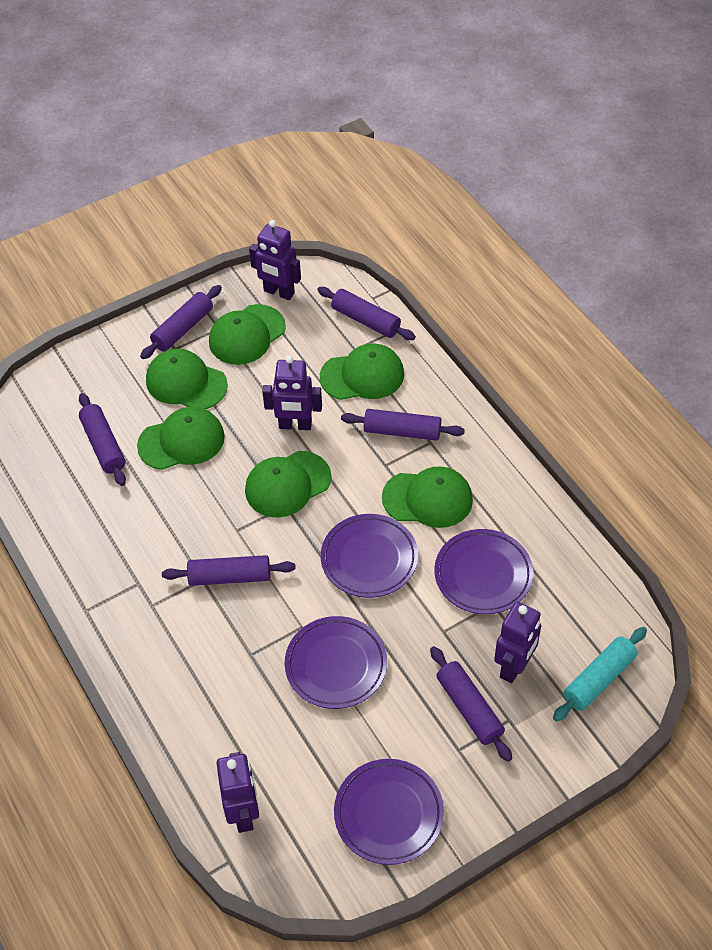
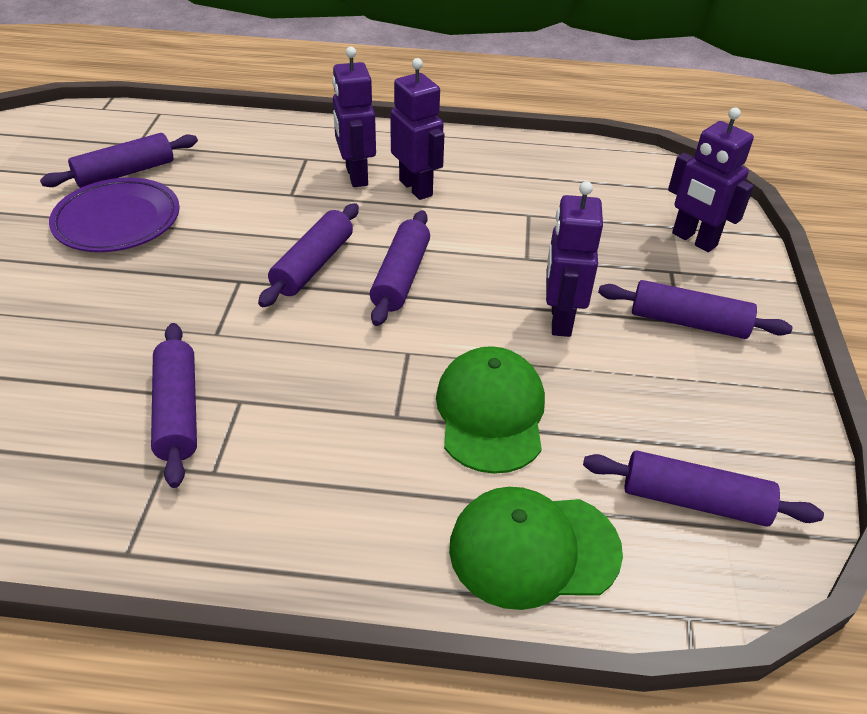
green cap: 6 -> 2
purple plate: 4 -> 1
turquoise rolling pin: 1 -> 0

